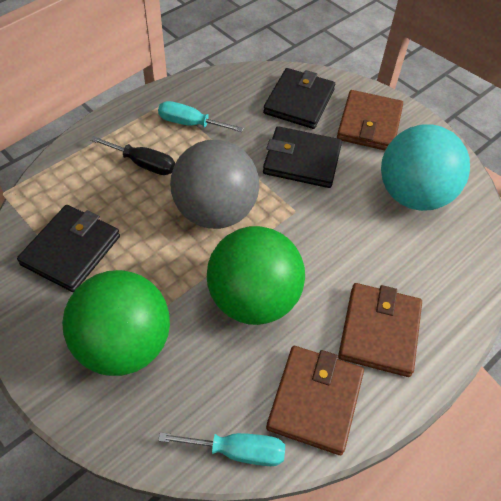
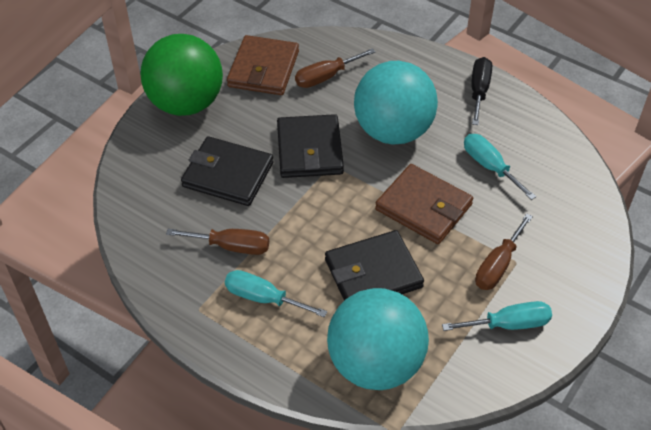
brown screwdriver: 0 -> 3
brown wallet: 3 -> 2
green ball: 2 -> 1
grey ball: 1 -> 0
turquoise ball: 1 -> 2
turquoise screwdriver: 2 -> 3

